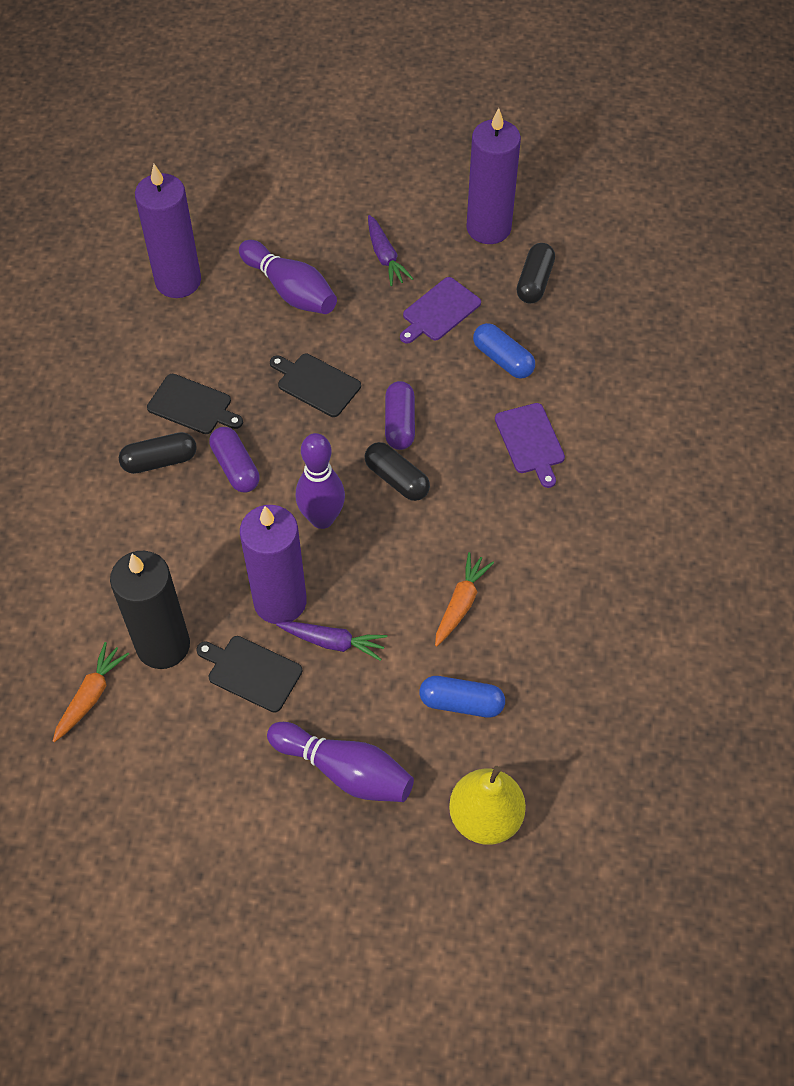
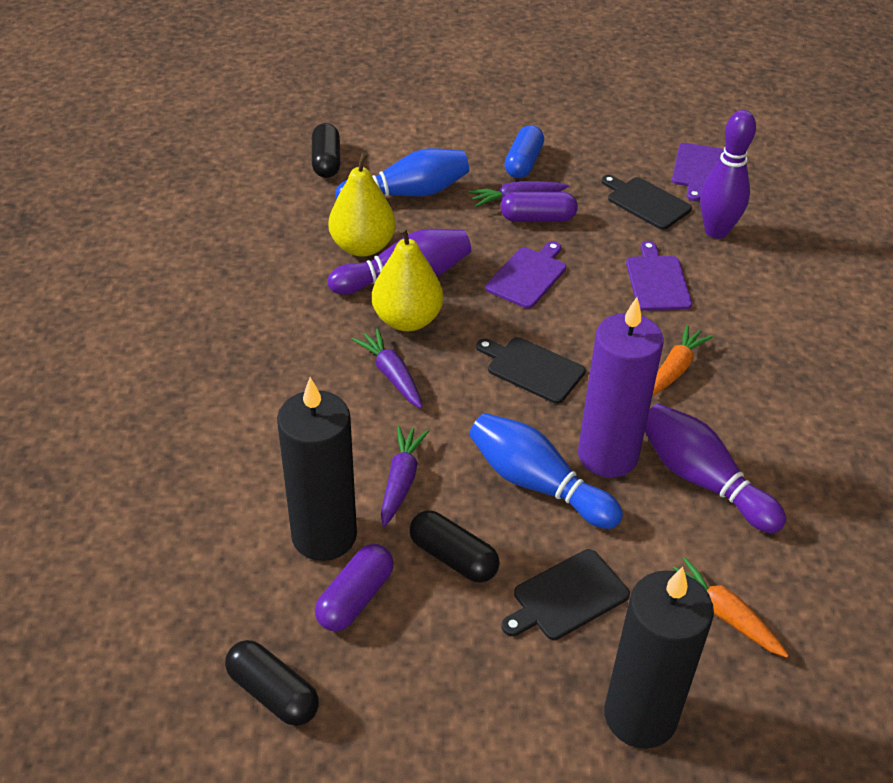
black candle: 1 -> 2
blue bowling pin: 0 -> 2
blue capsule: 2 -> 1
purple candle: 3 -> 1
purple carrot: 2 -> 3
purple cutting board: 2 -> 3
yellow pear: 1 -> 2

